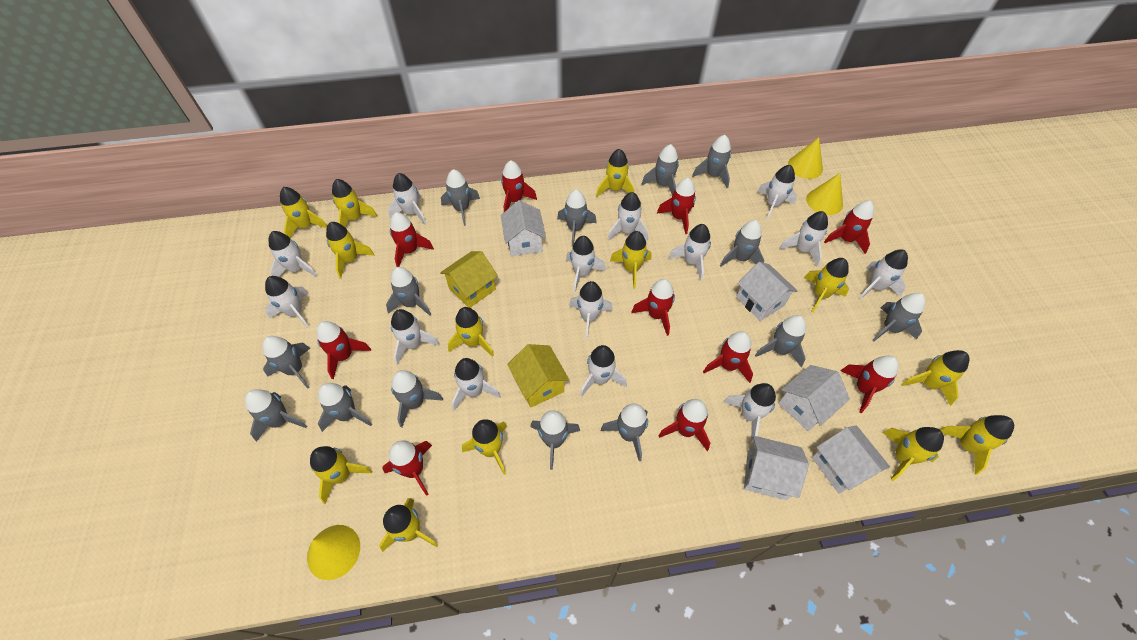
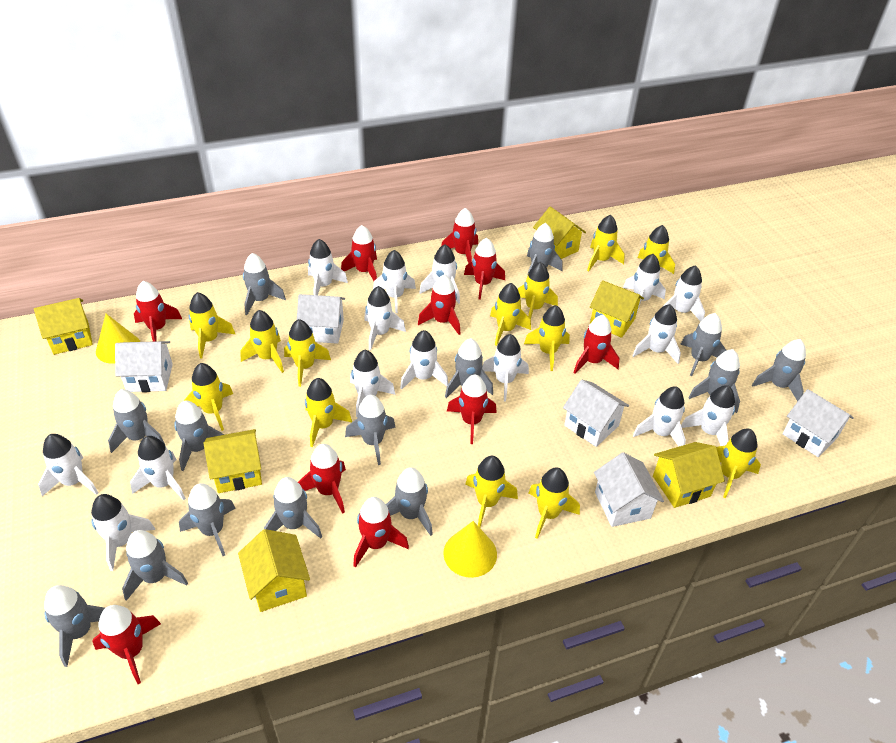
white rocket: 14 -> 15
yellow cone: 3 -> 2
yellow house: 2 -> 6

